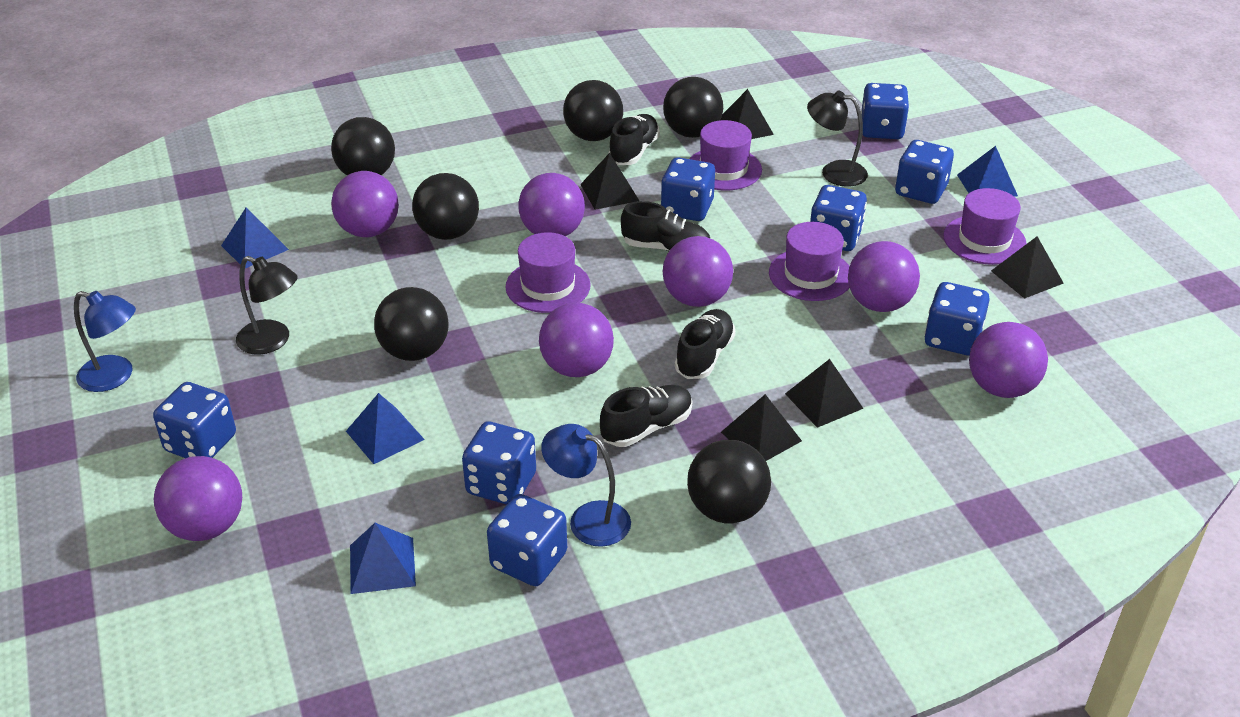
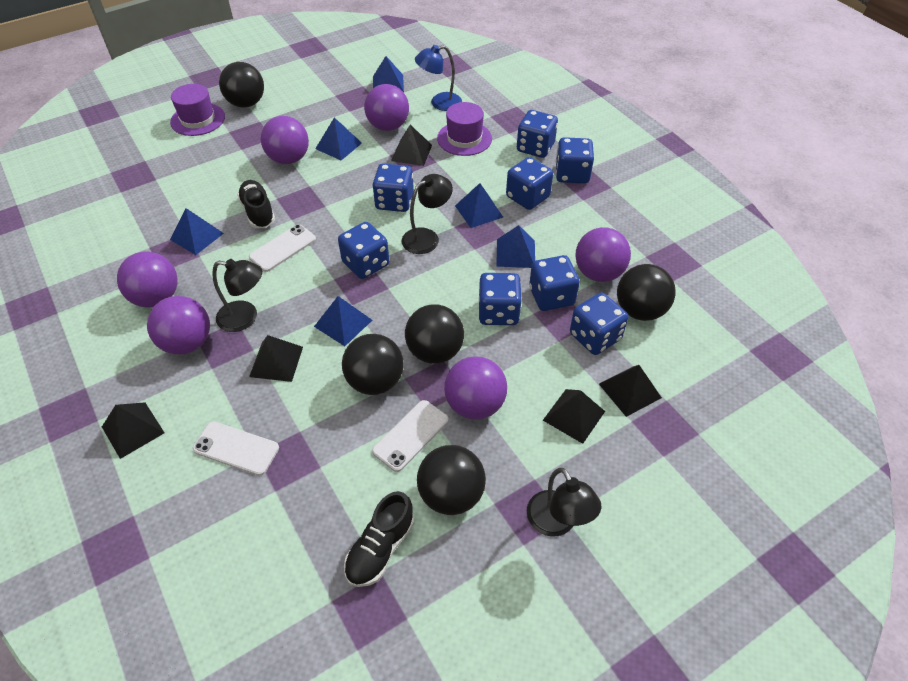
black ball: 6 -> 5
black lamp: 2 -> 3
black shoe: 4 -> 2
blue lamp: 2 -> 1
blue pyramid: 4 -> 6
purple ball: 7 -> 6
purple hat: 4 -> 2
white phone: 0 -> 3

